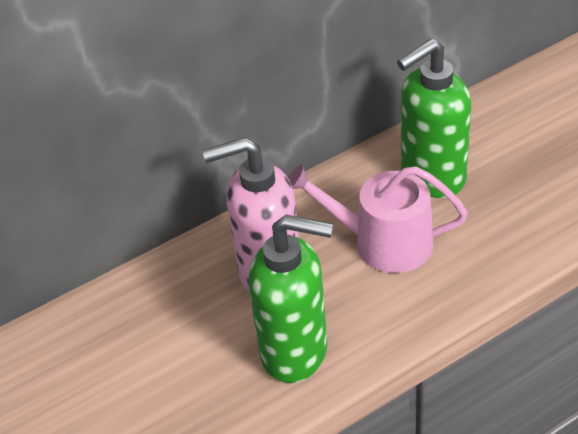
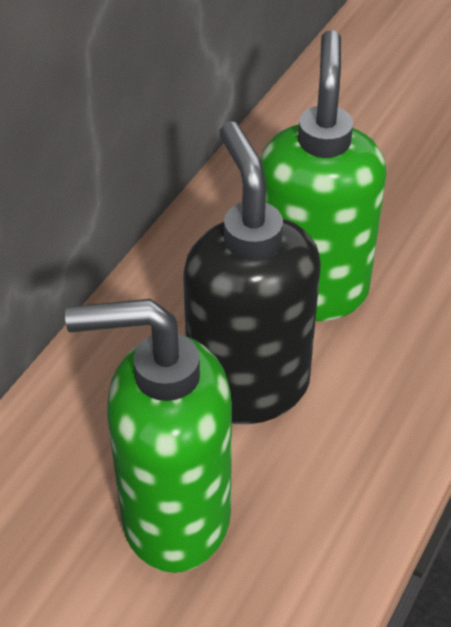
black soap dispenser: 0 -> 1
pink soap dispenser: 1 -> 0
pink watering can: 1 -> 0

